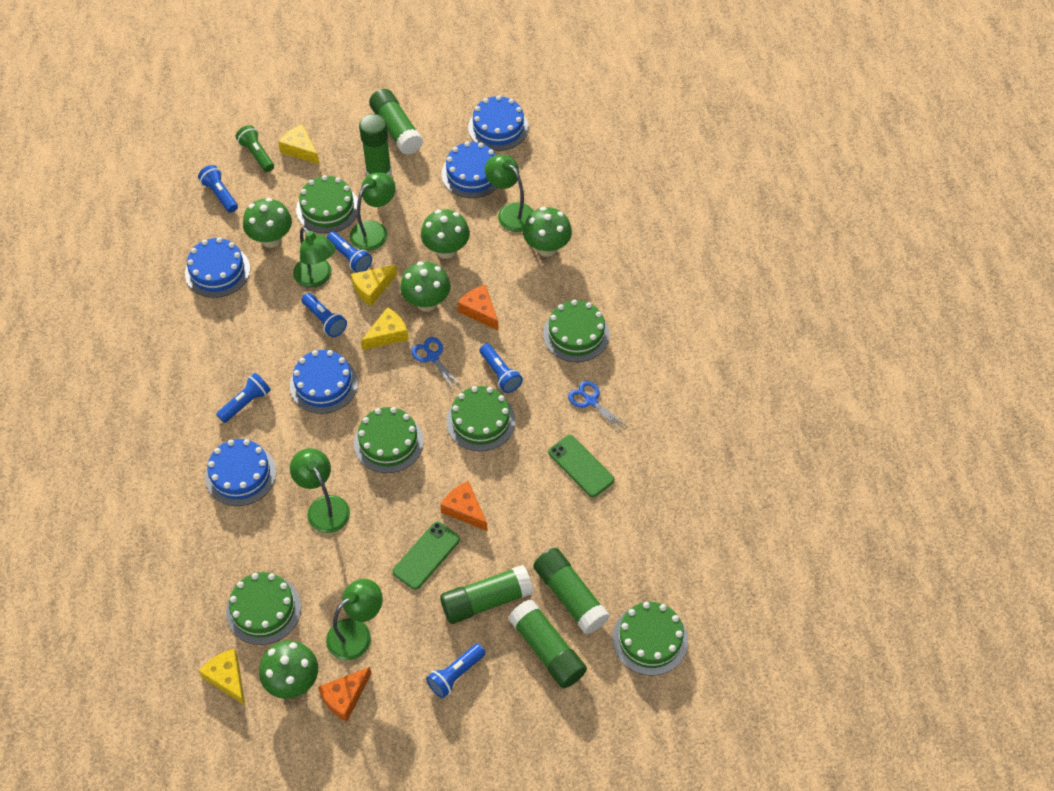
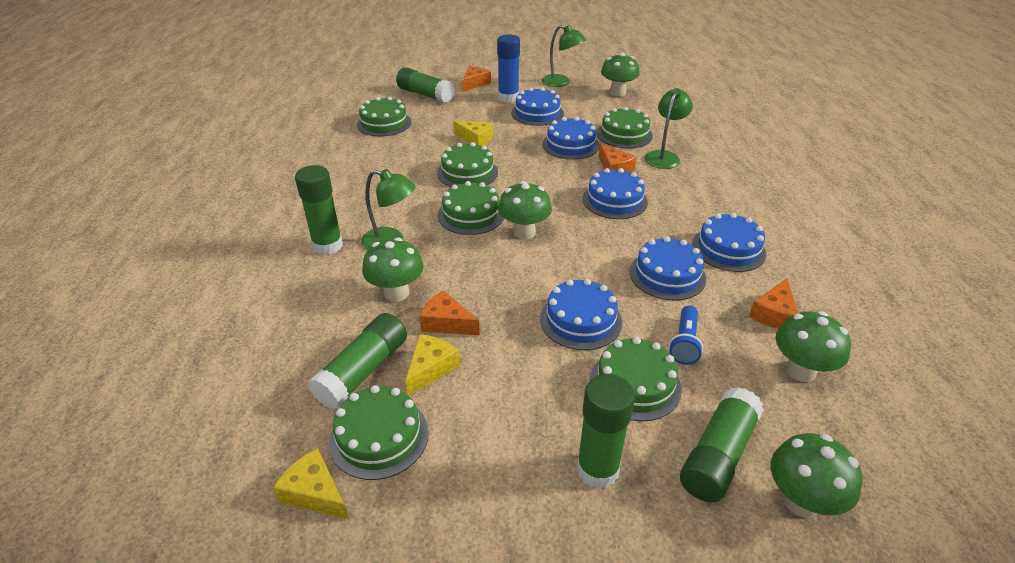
blue cake: 5 -> 6
blue flashlight: 6 -> 1
blue glue stick: 0 -> 1
blue scissors: 2 -> 0
green flashlight: 1 -> 0
green lamp: 5 -> 3
green phone: 2 -> 0
orange cheese: 3 -> 4
yellow cheese: 4 -> 3

